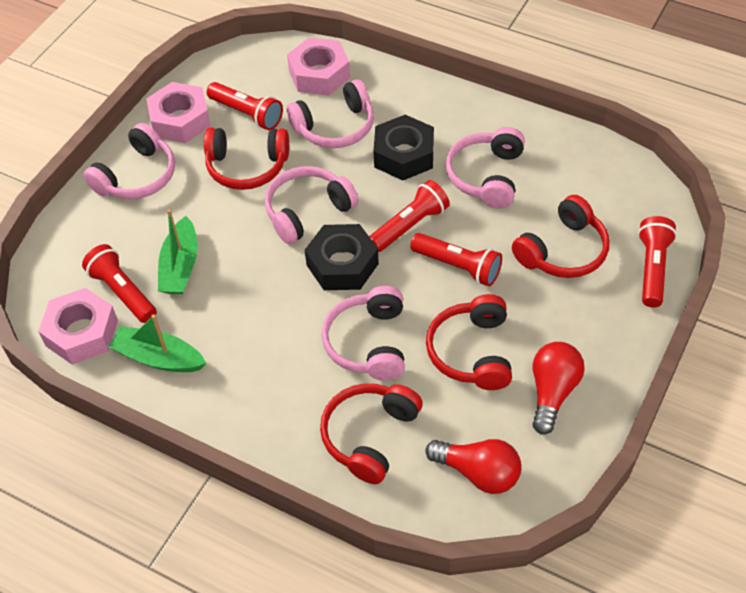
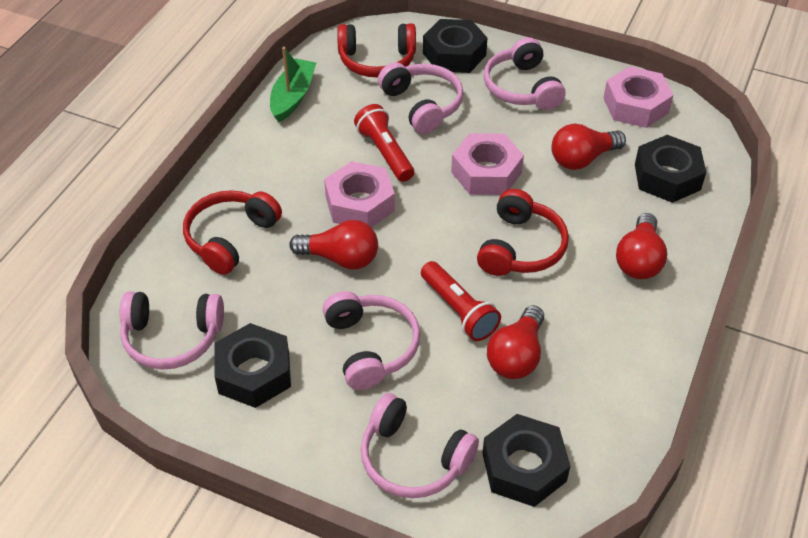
black nut: 2 -> 4
green boat: 2 -> 1
red flashlight: 5 -> 2
red headphones: 4 -> 3
red light bulb: 2 -> 4

